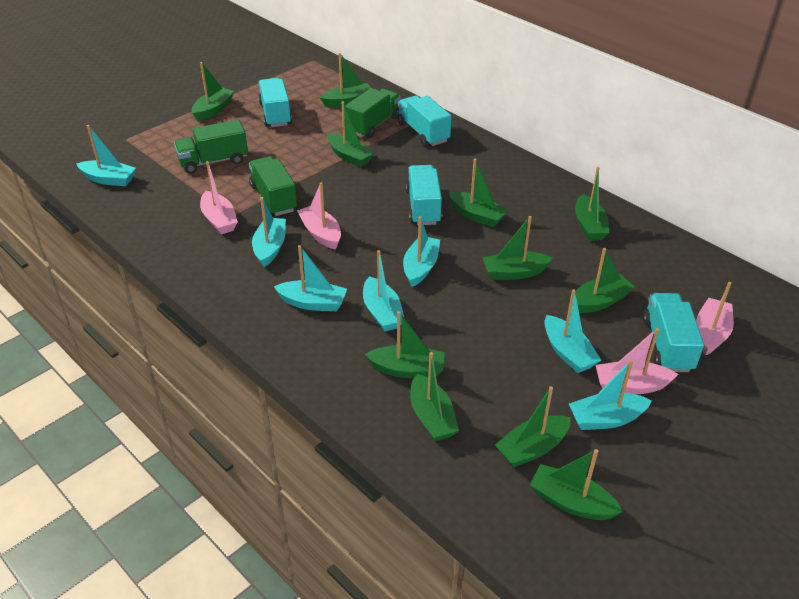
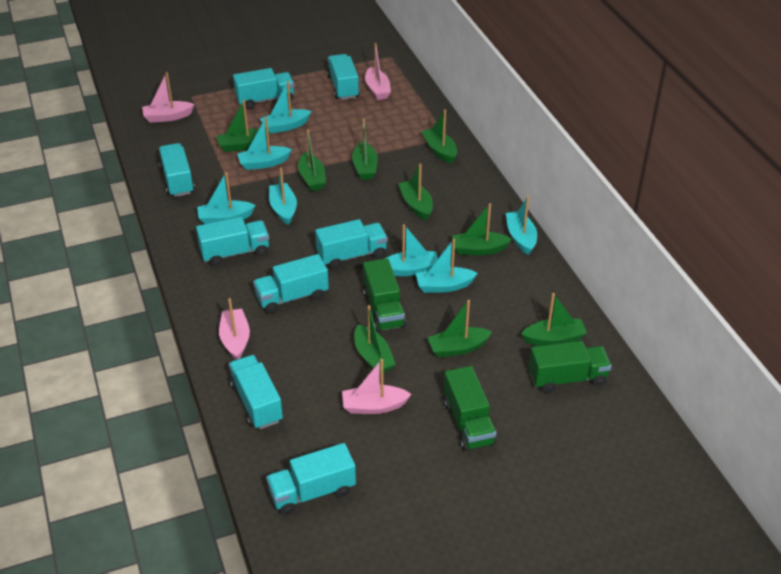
green boat: 11 -> 9
turquoise truck: 4 -> 8

